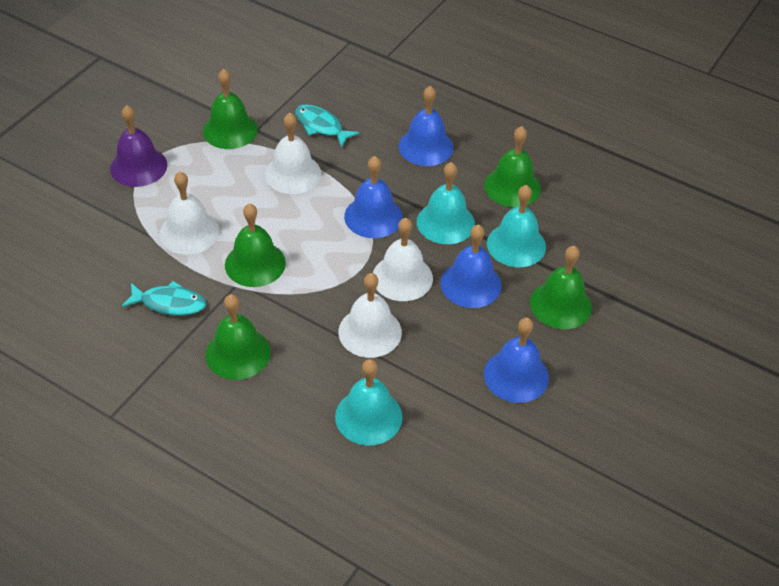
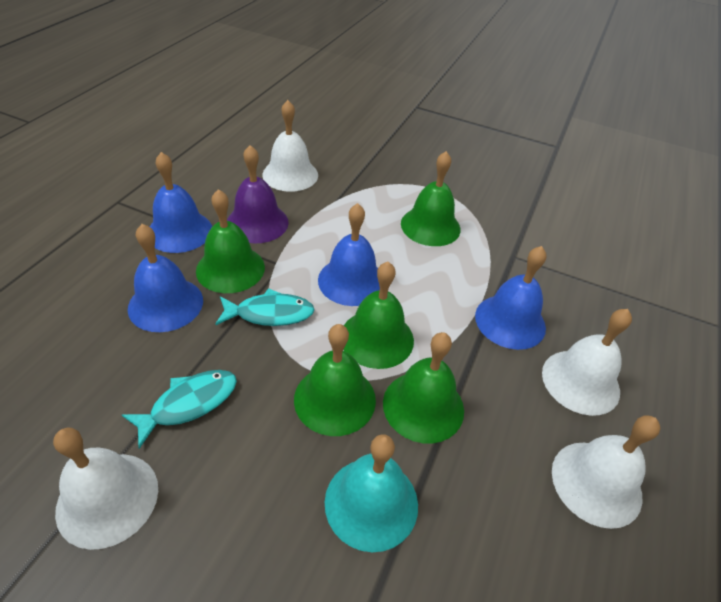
turquoise bell: 3 -> 1

